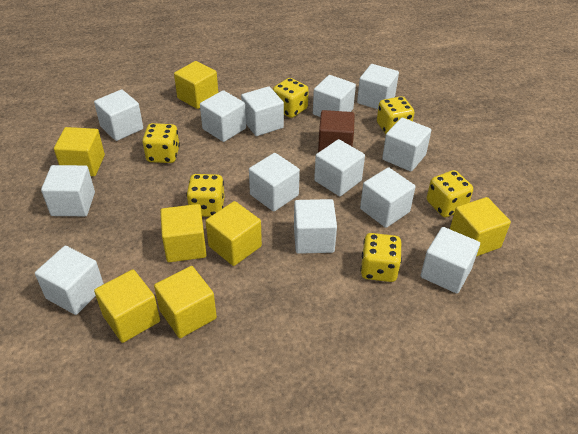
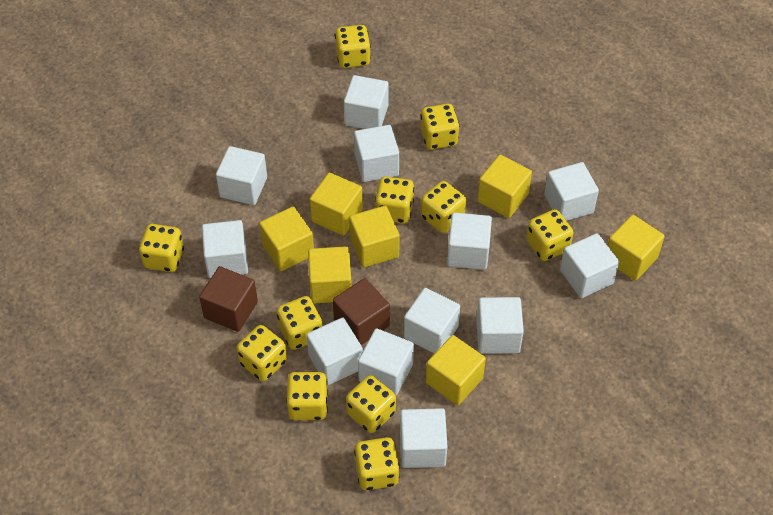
brown cube: 1 -> 2
white cube: 13 -> 12
yellow dice: 6 -> 11

